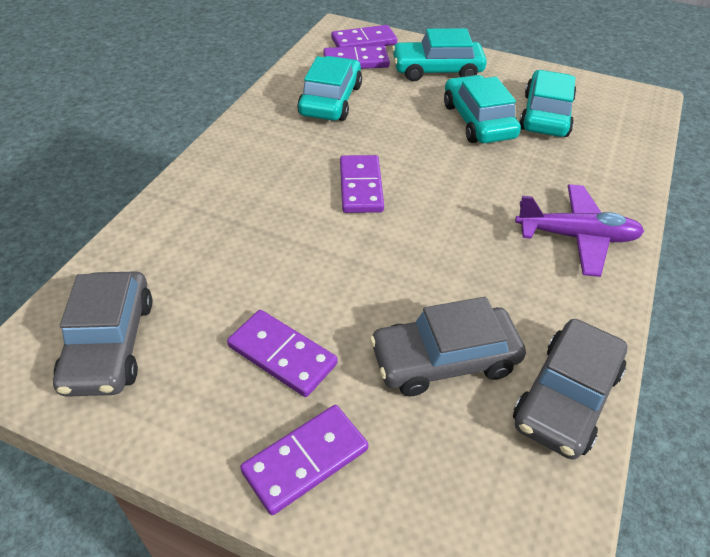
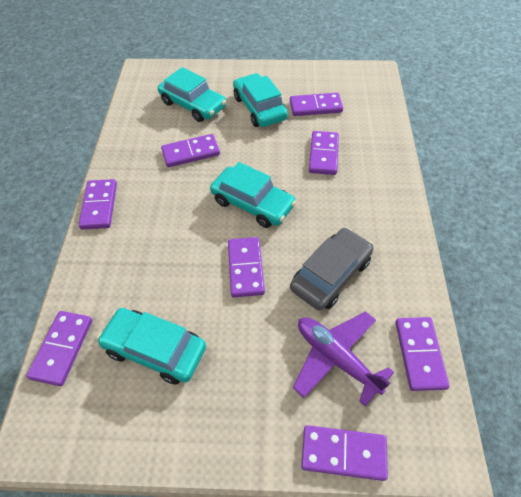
grey car: 3 -> 1
purple domino: 5 -> 8

